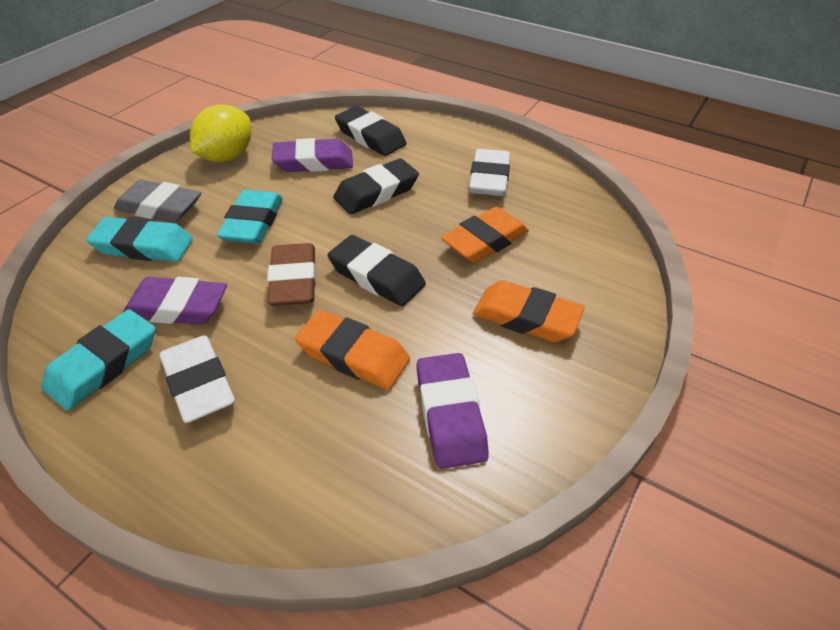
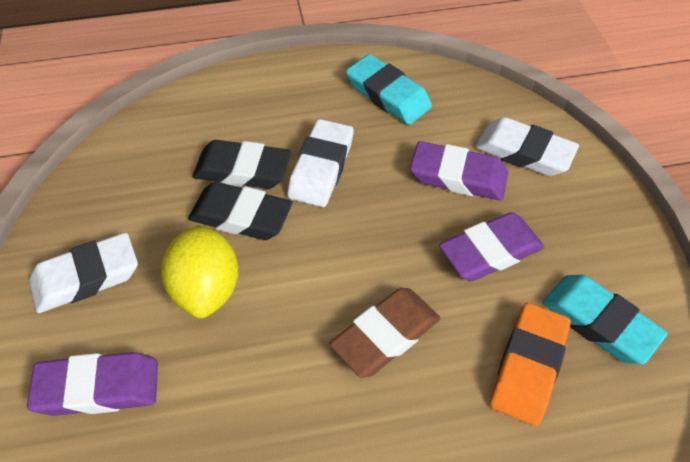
black eraser: 3 -> 2
grey eraser: 1 -> 0
orange eraser: 3 -> 1
turquoise eraser: 3 -> 2
white eraser: 2 -> 3

